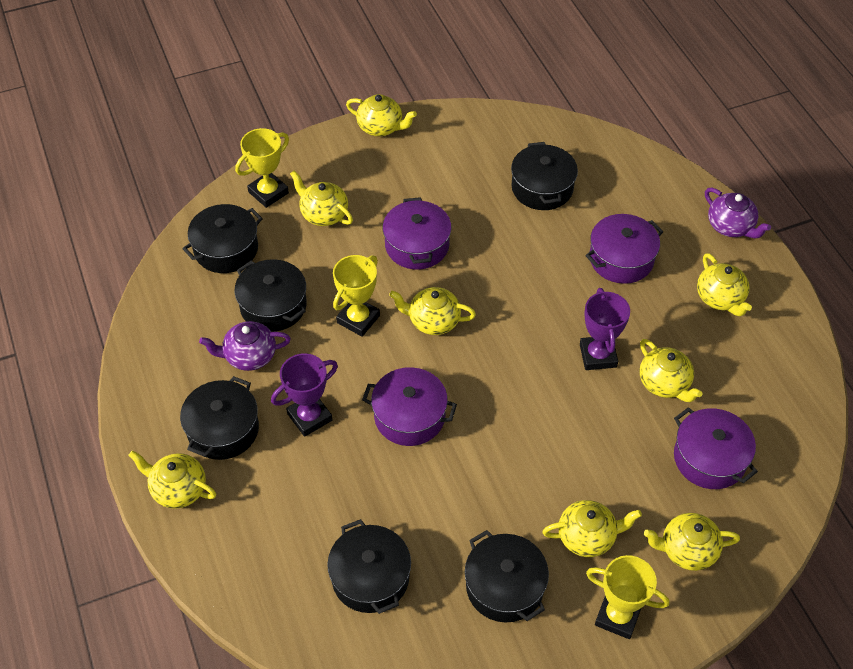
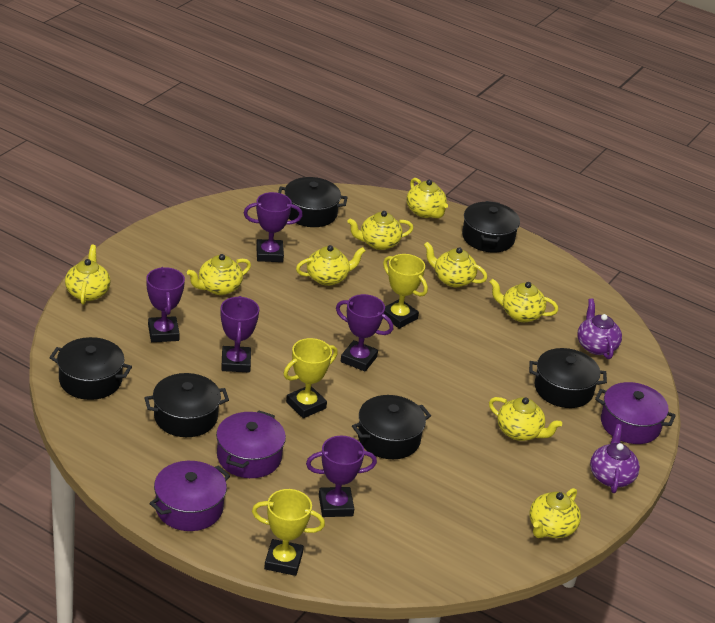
purple pot: 4 -> 3
purple trophy: 2 -> 5
yellow teapot: 8 -> 9

